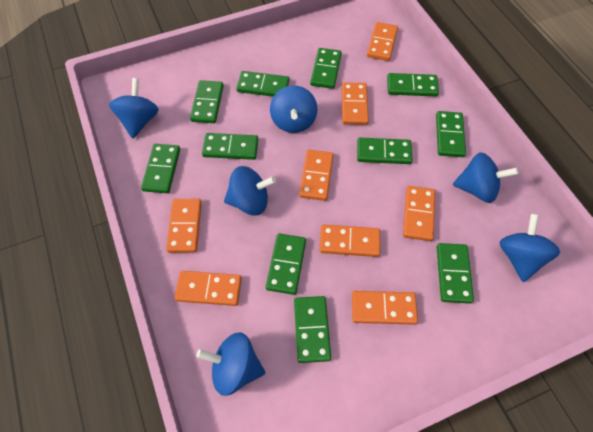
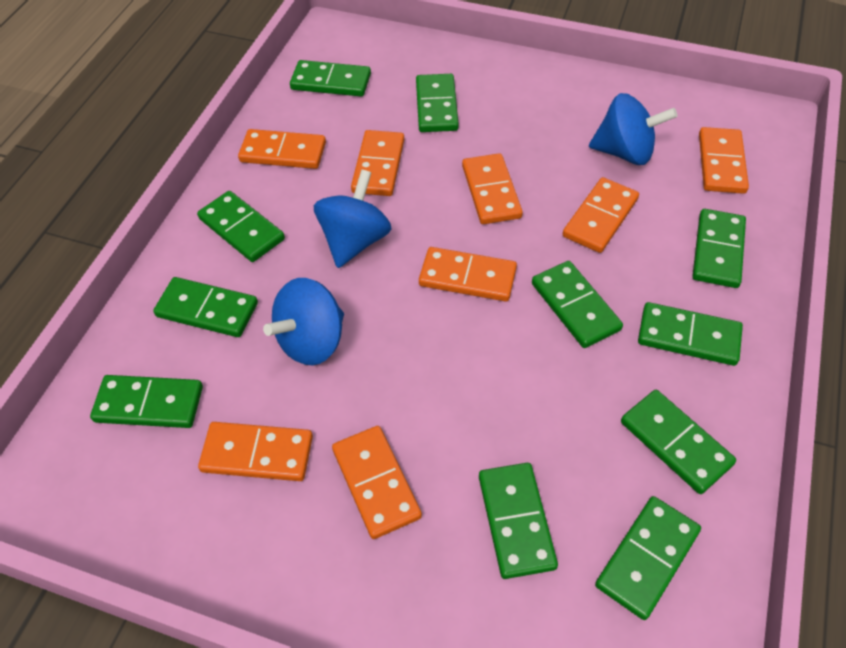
blue spinning top: 6 -> 3

